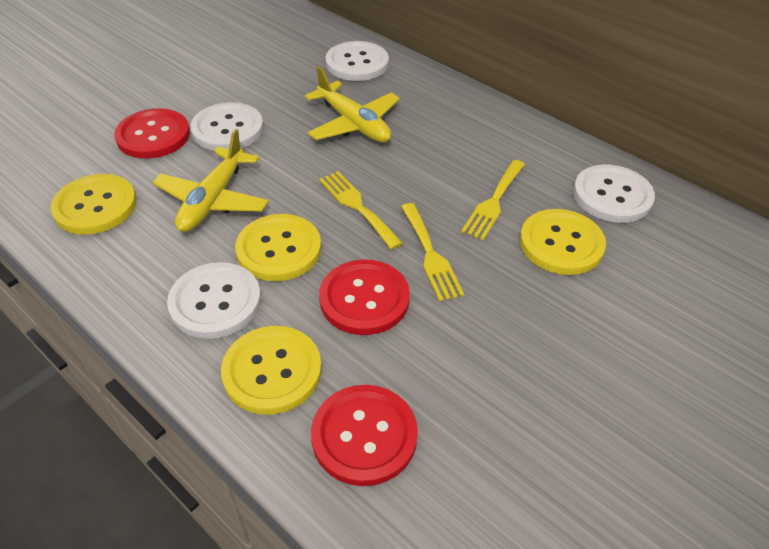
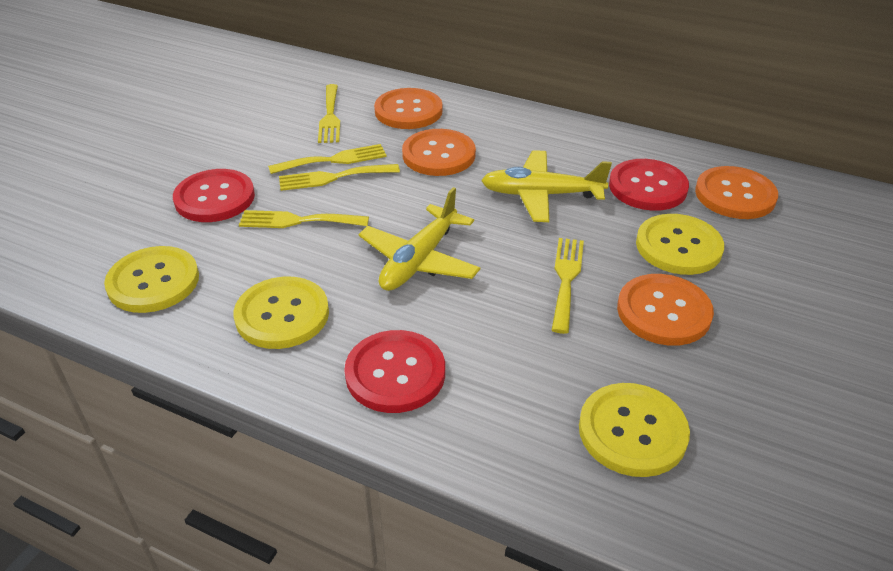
orange button: 0 -> 4
white button: 4 -> 0
yellow fork: 3 -> 5

